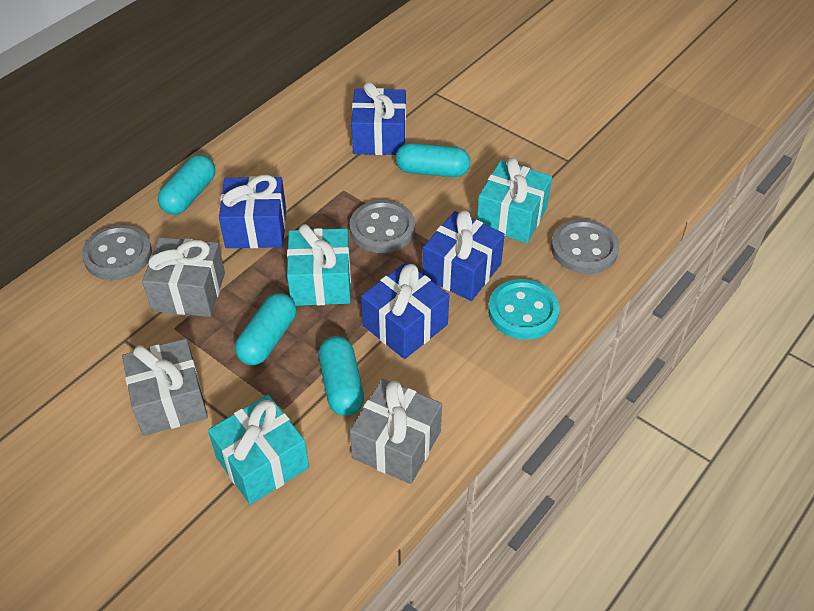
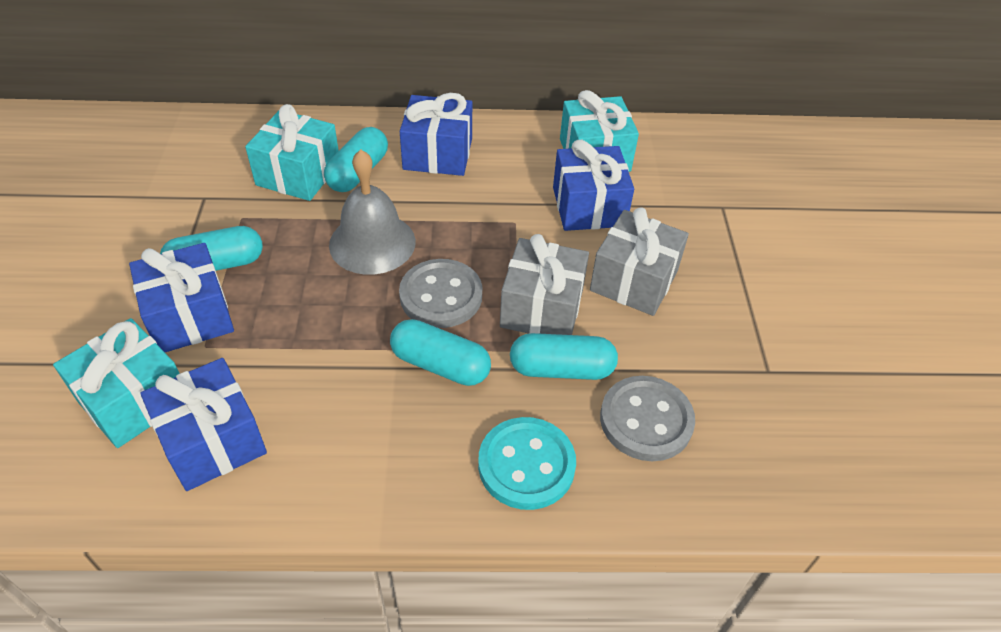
grey bell: 0 -> 1
grey button: 3 -> 2
grey gift: 3 -> 2

